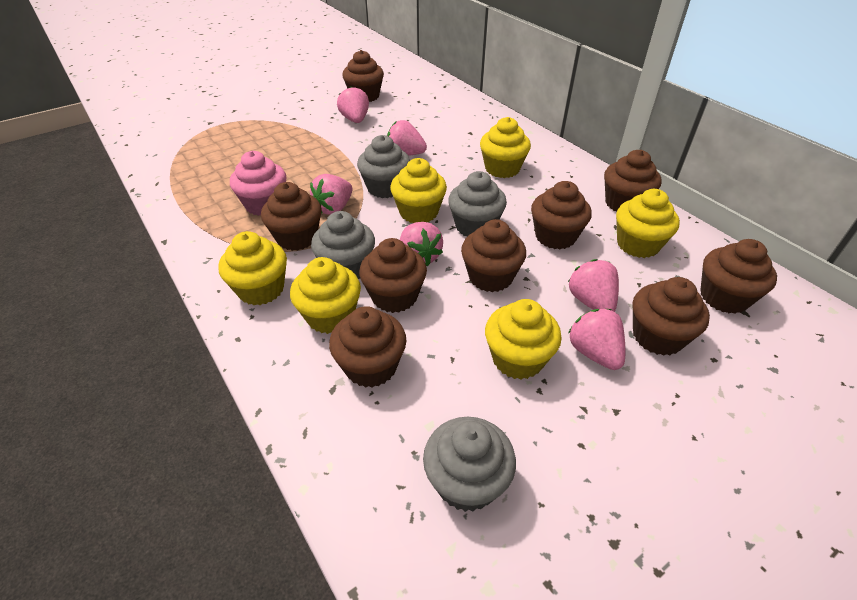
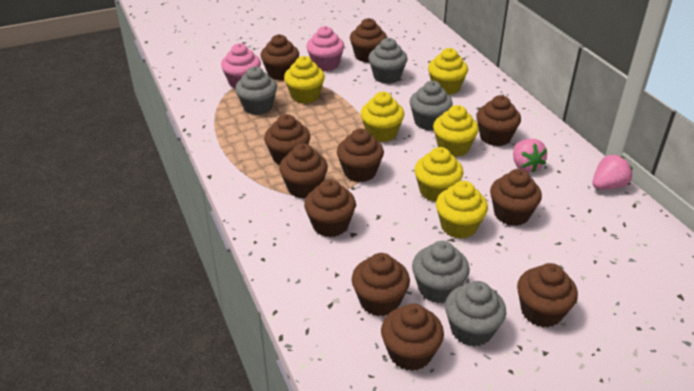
brown cupcake: 9 -> 11
grey cupcake: 4 -> 5
pink cupcake: 1 -> 2
pink strawberry: 6 -> 2

